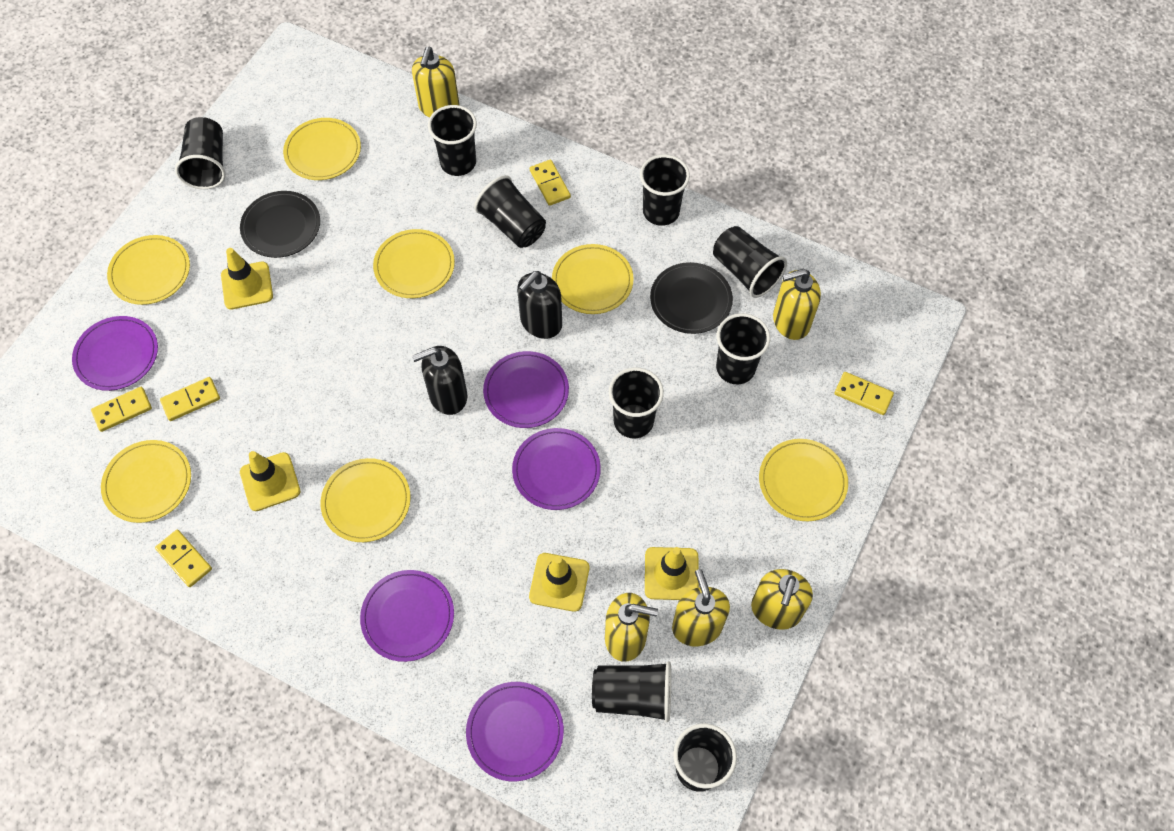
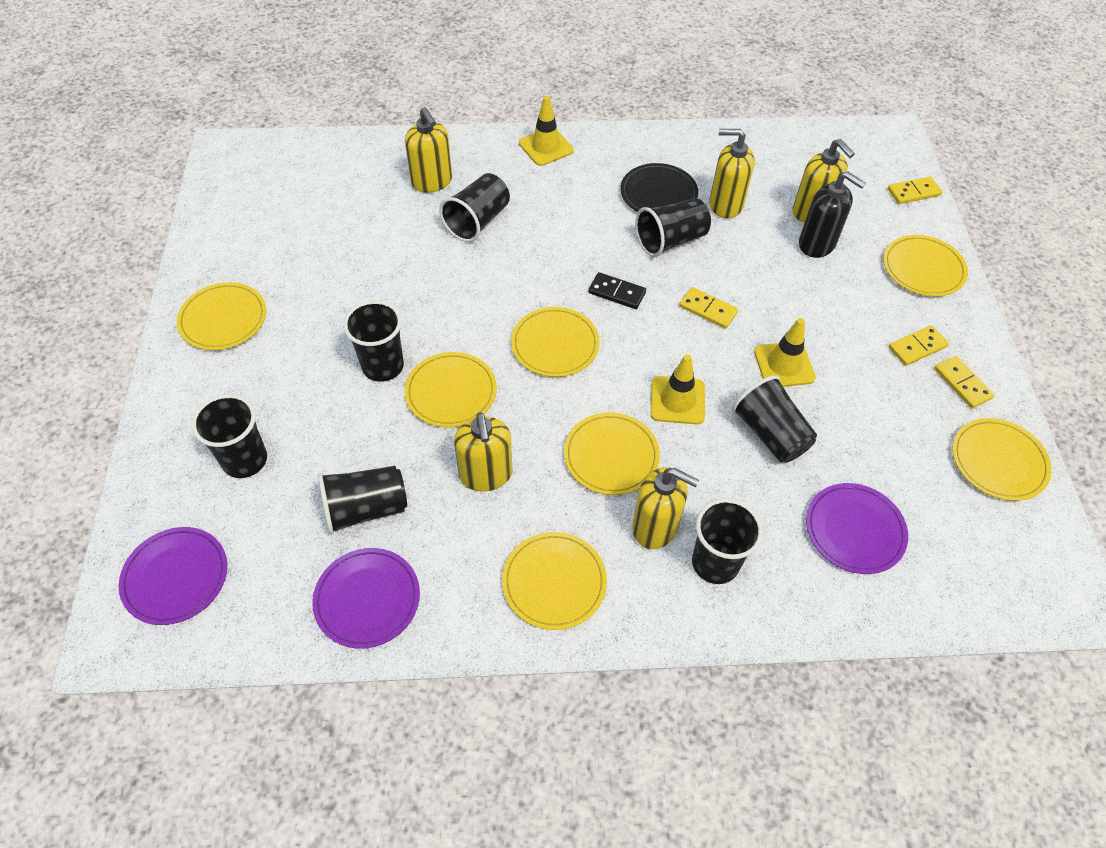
black cup: 9 -> 7
black domino: 0 -> 1
black plate: 2 -> 1
black soap dispenser: 2 -> 1
purple plate: 5 -> 3
yellow domino: 5 -> 4
yellow traffic cone: 4 -> 3

